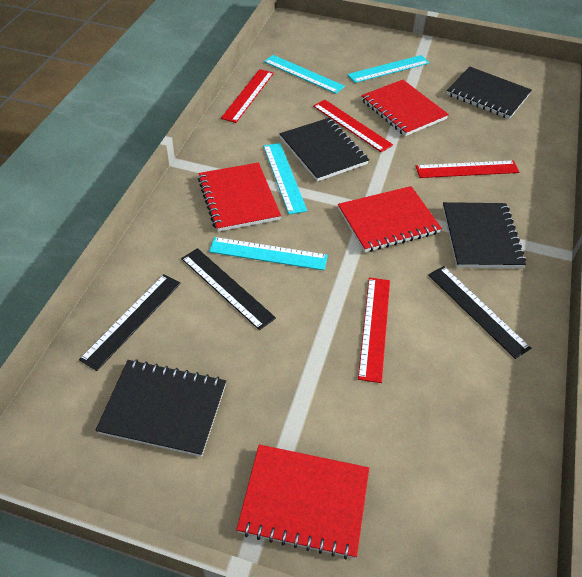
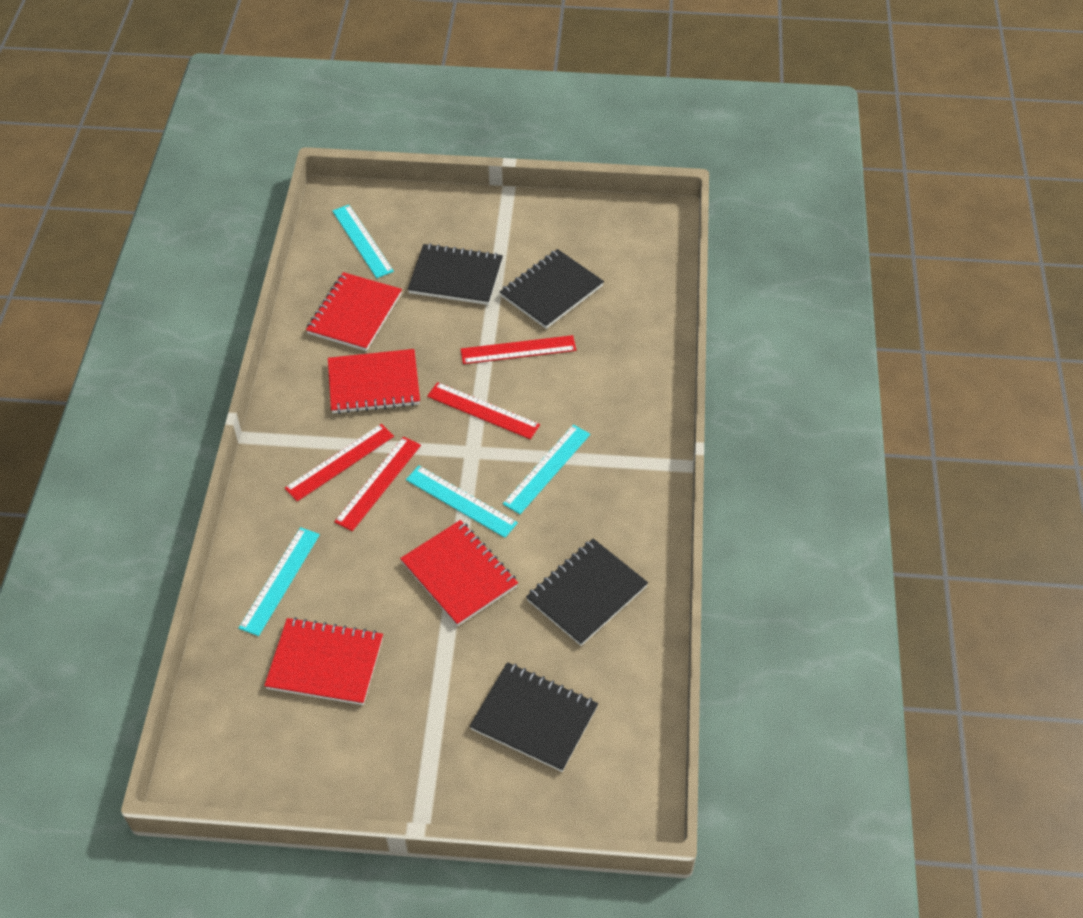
black ruler: 3 -> 0

